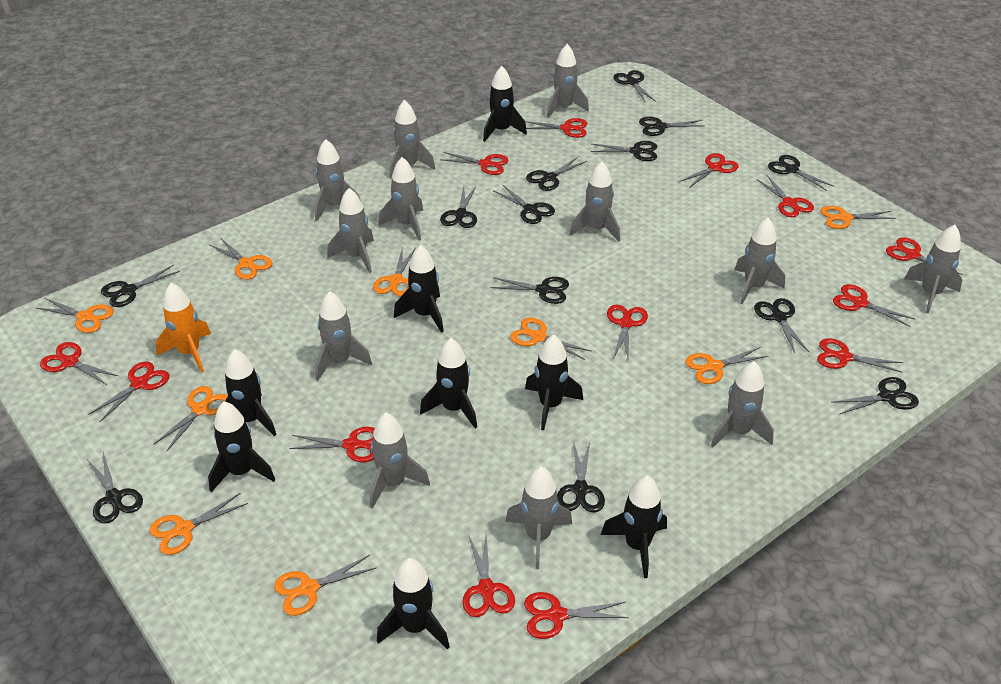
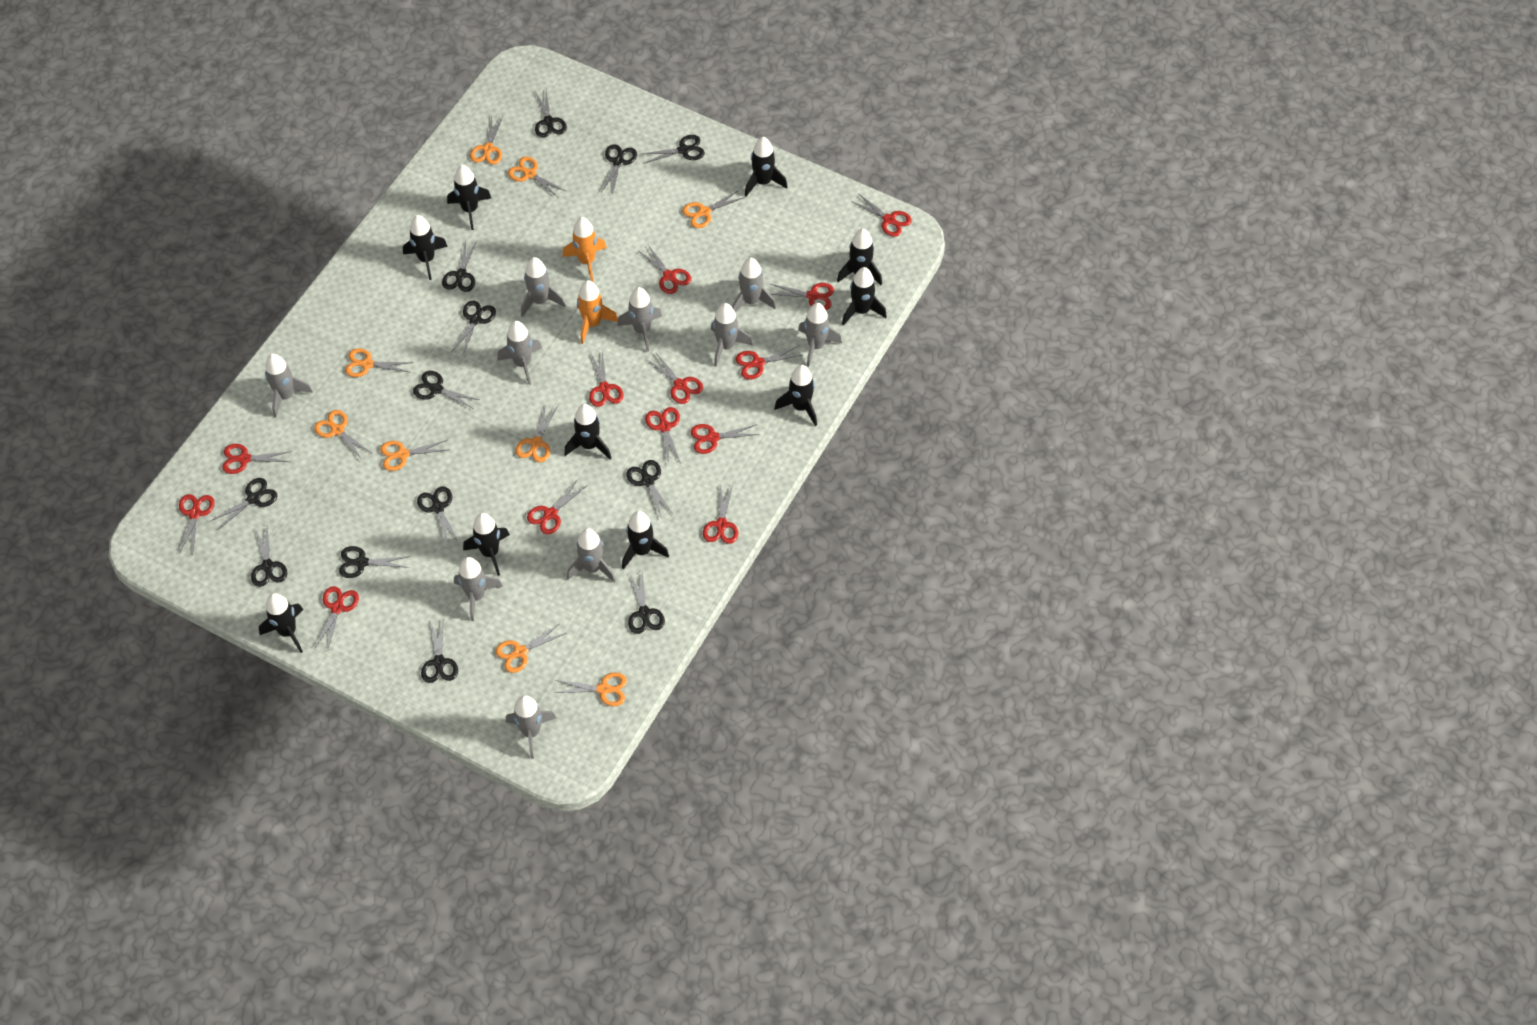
black rocket: 8 -> 10
grey rocket: 12 -> 10
orange rocket: 1 -> 2

